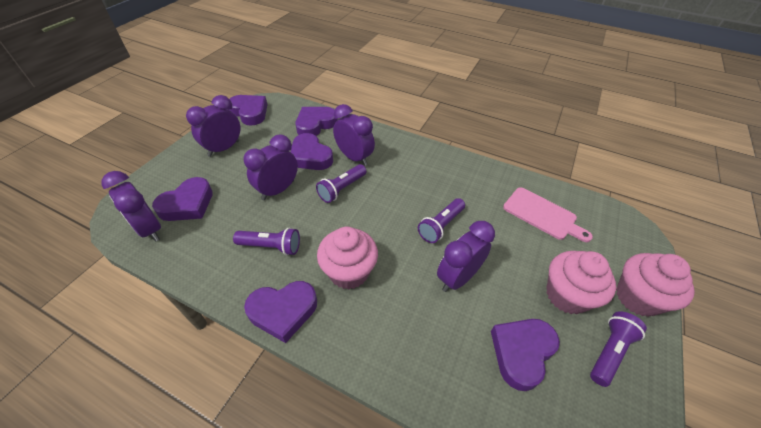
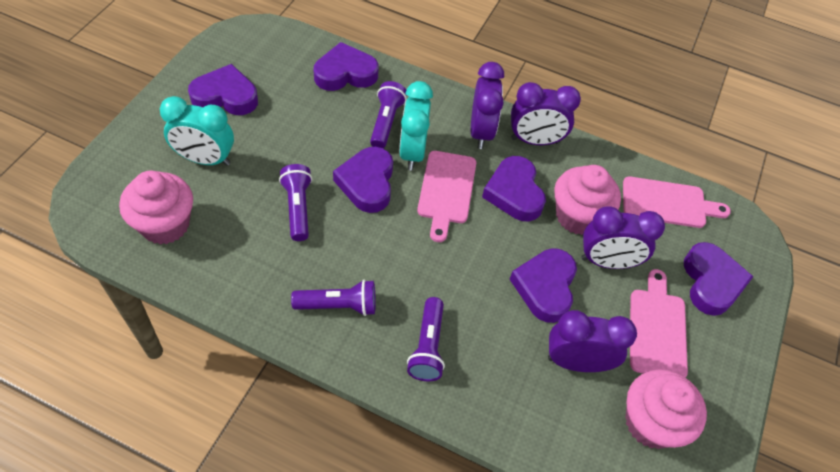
pink cutting board: 1 -> 3
purple clock: 5 -> 4
turquoise clock: 0 -> 2

